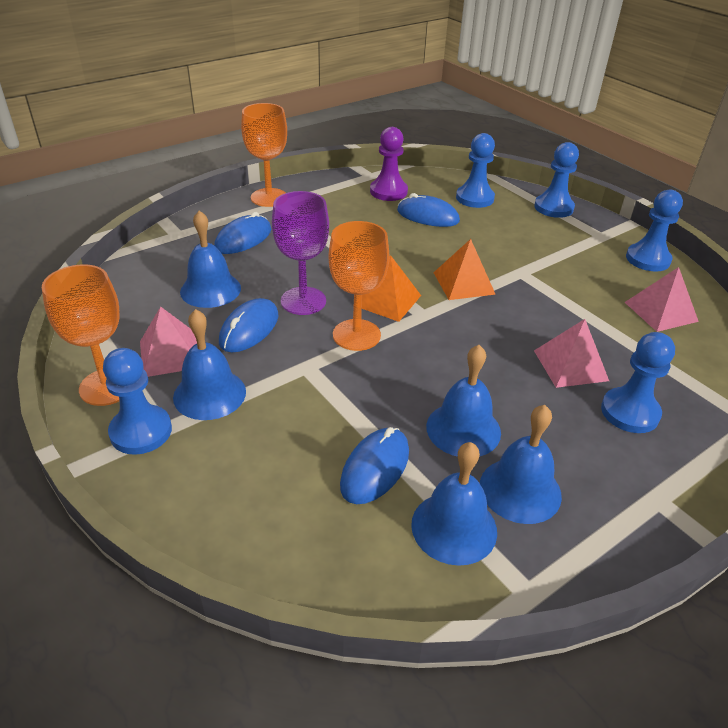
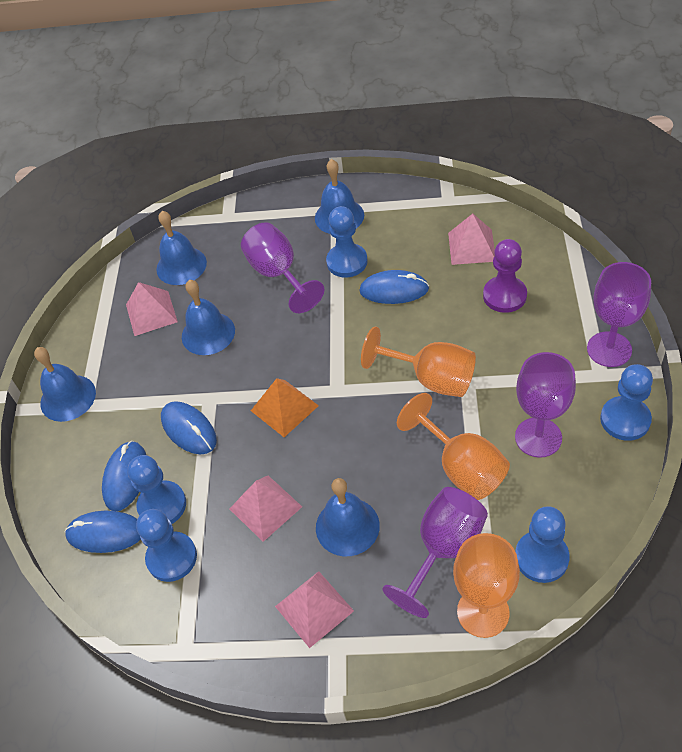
orange pyramid: 2 -> 1
pink pyramid: 3 -> 4
purple goblet: 1 -> 4

